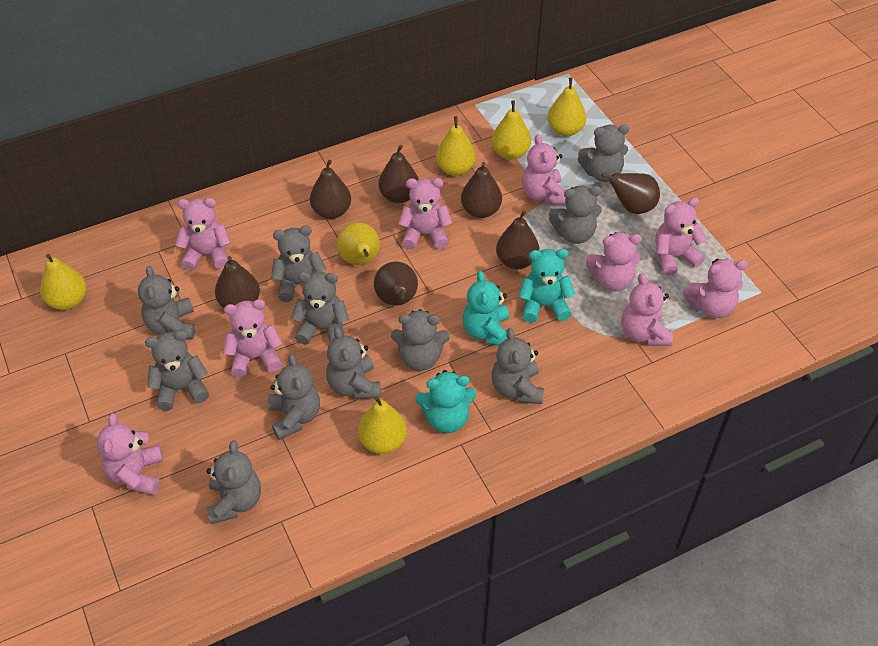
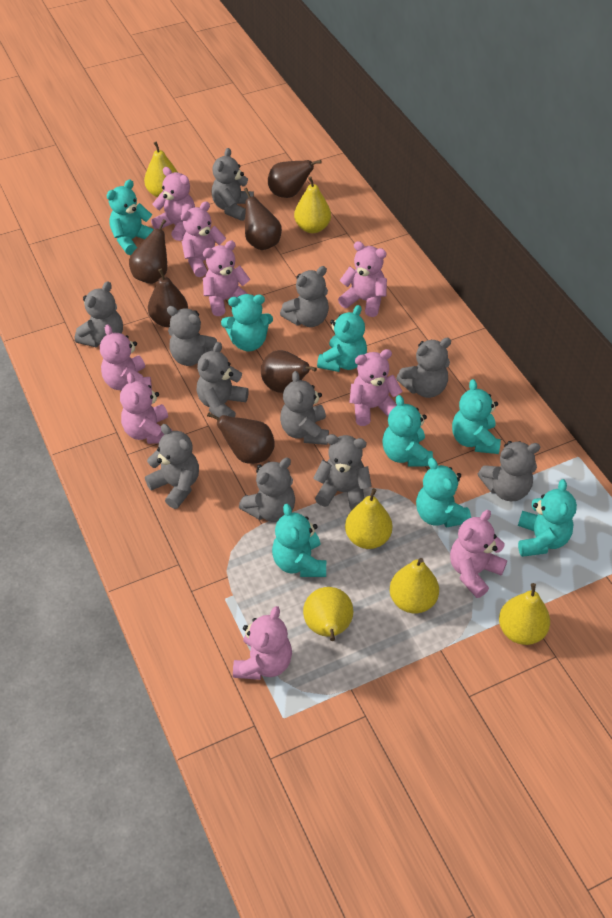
brown pear: 7 -> 6
turquoise teddy bear: 3 -> 8

